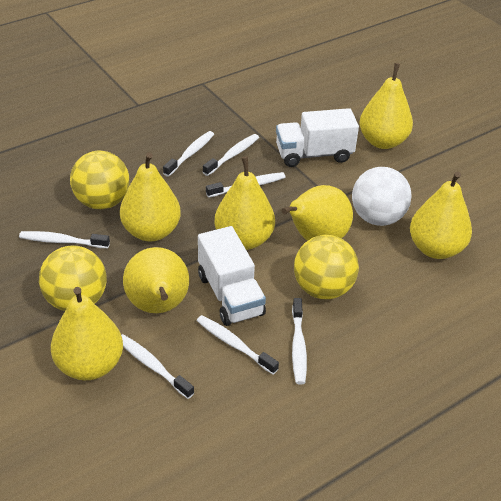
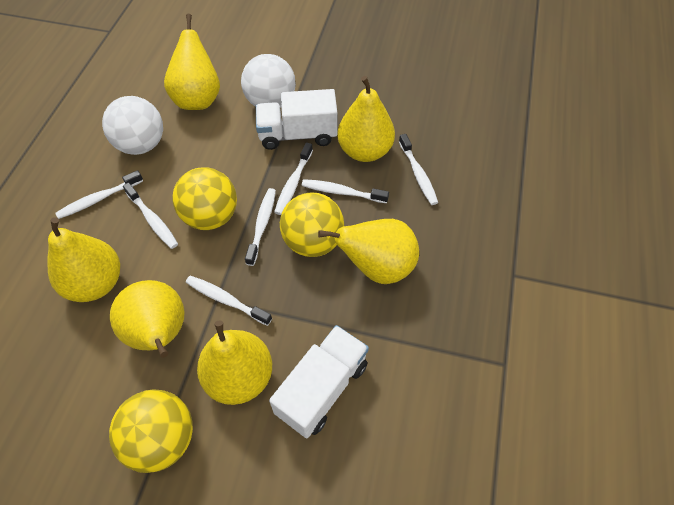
white ball: 1 -> 2
yellow pear: 7 -> 6

